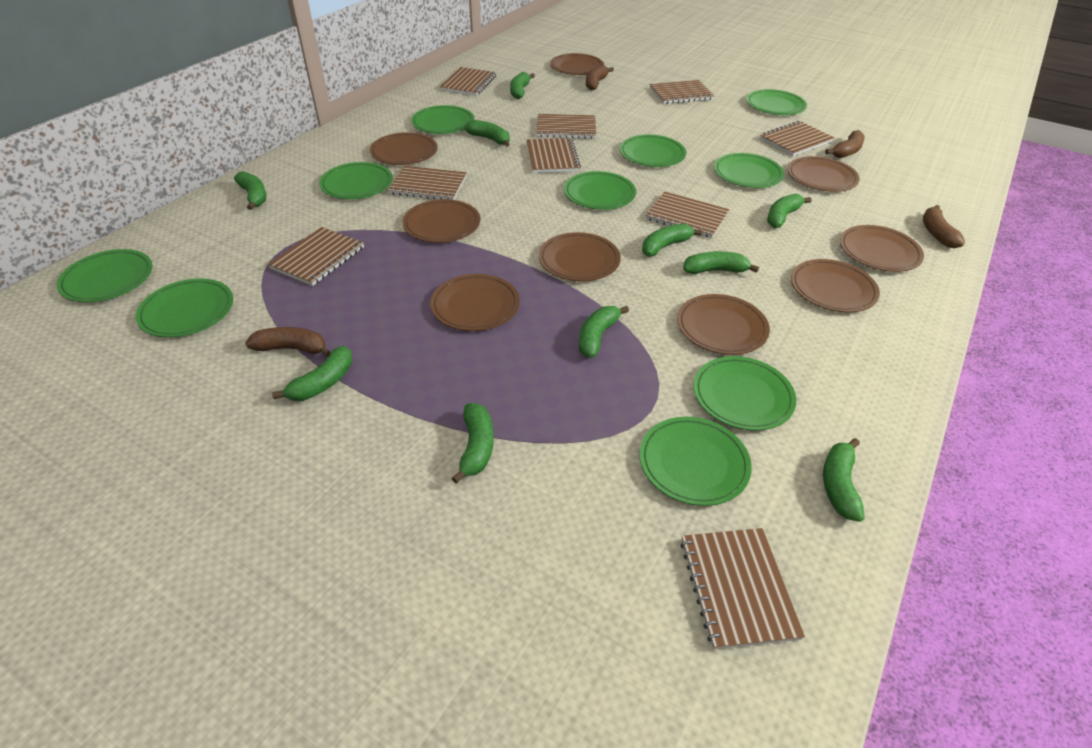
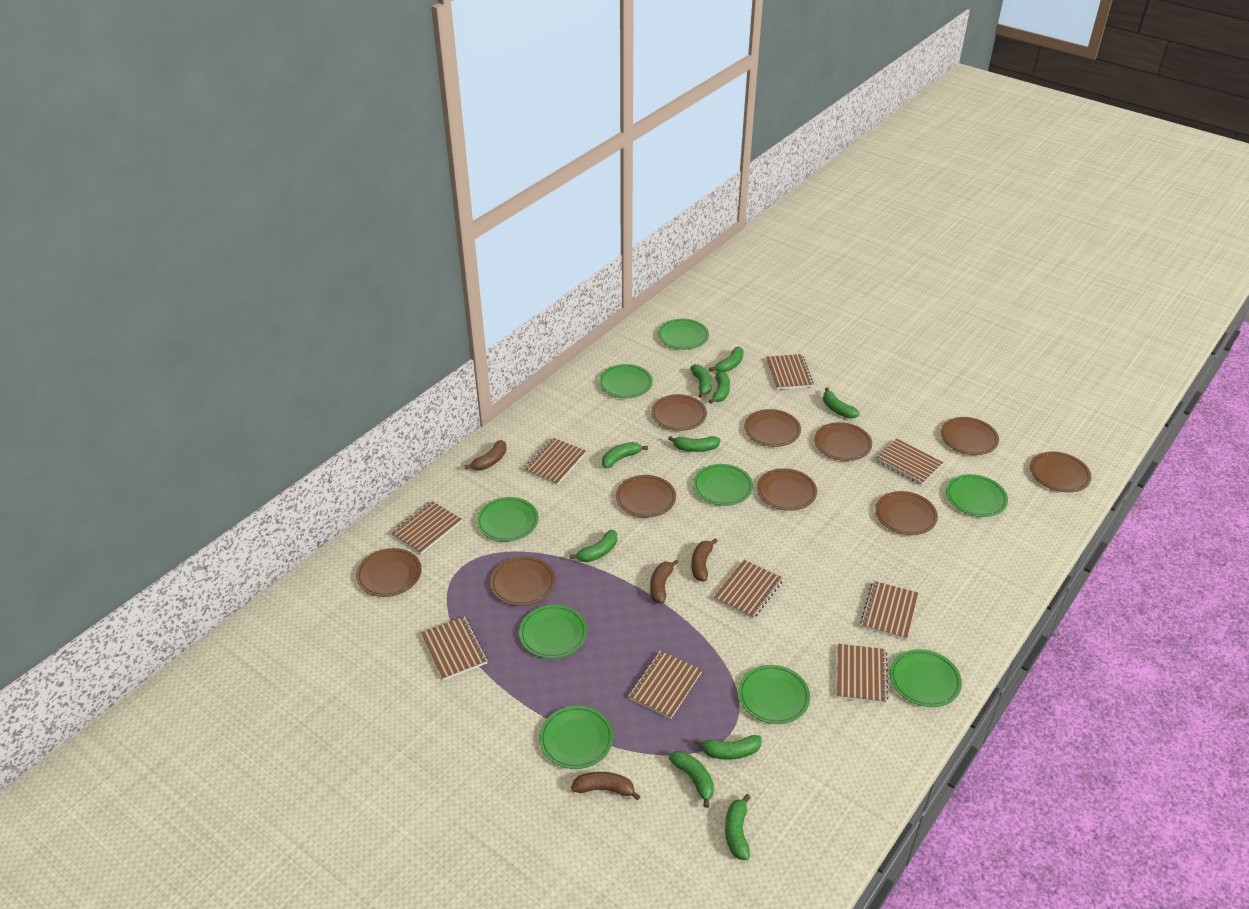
brown plate: 9 -> 10
green plate: 10 -> 9

